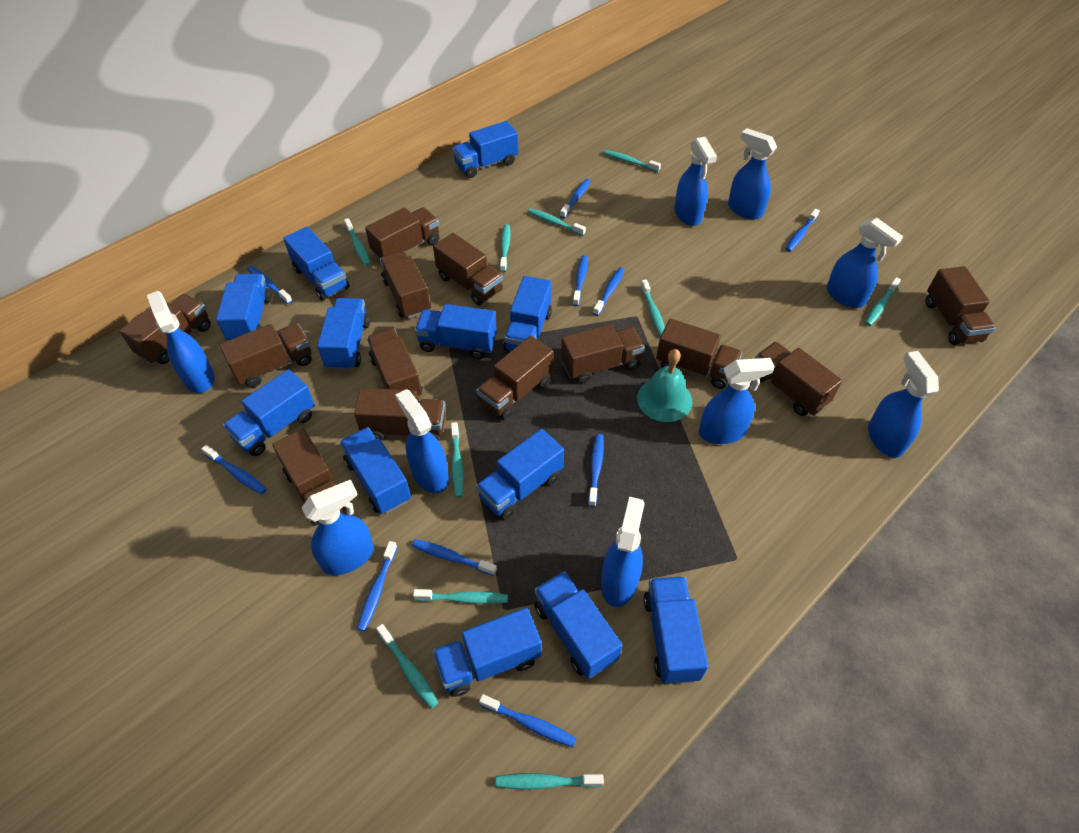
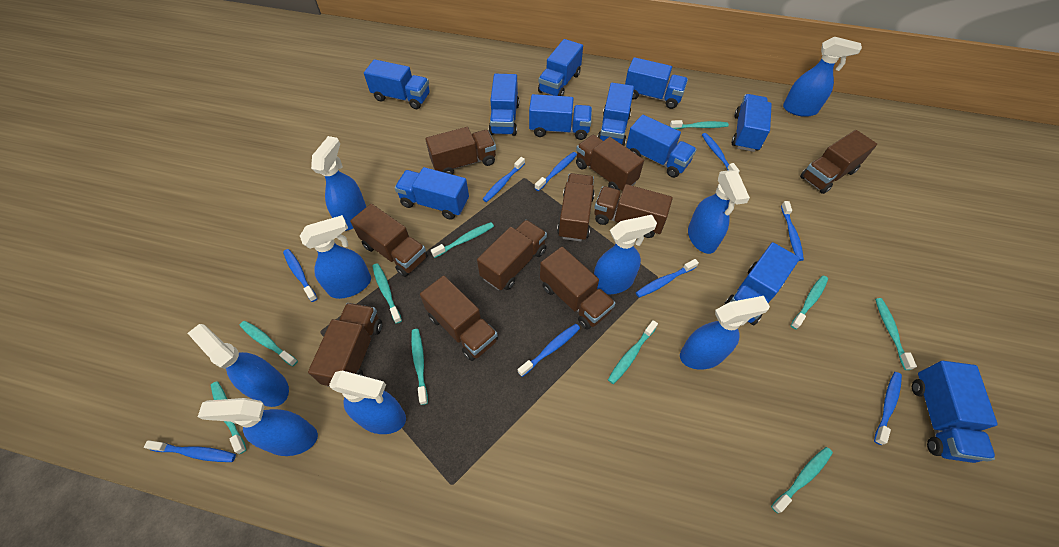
blue toothbrush: 10 -> 9
blue truck: 12 -> 11
brown truck: 13 -> 10
turquoise bell: 1 -> 0

